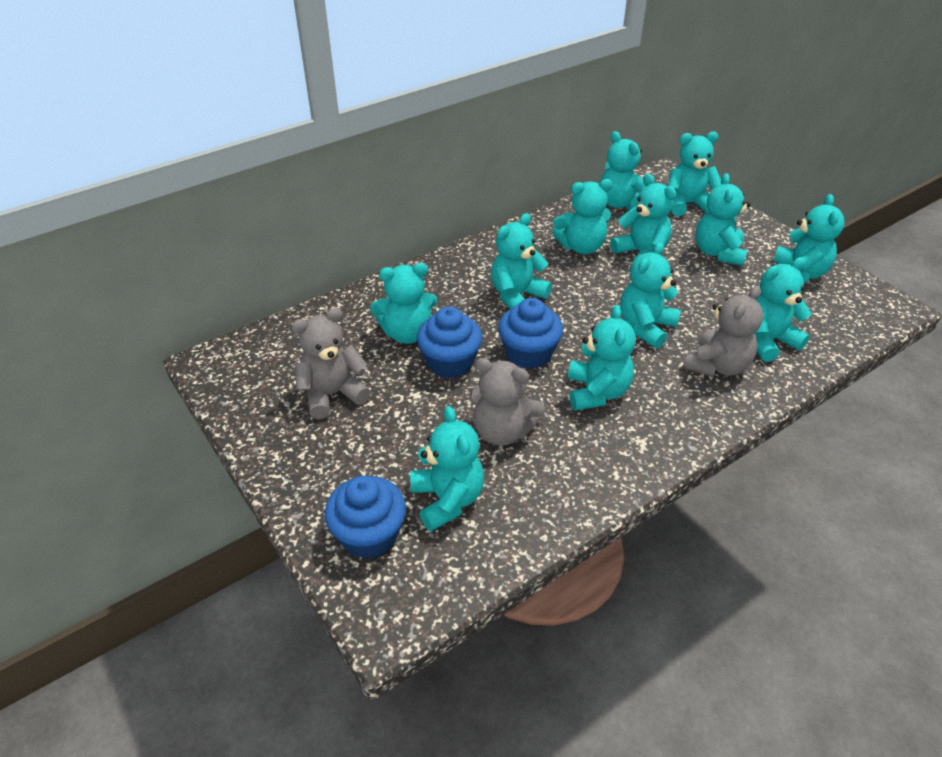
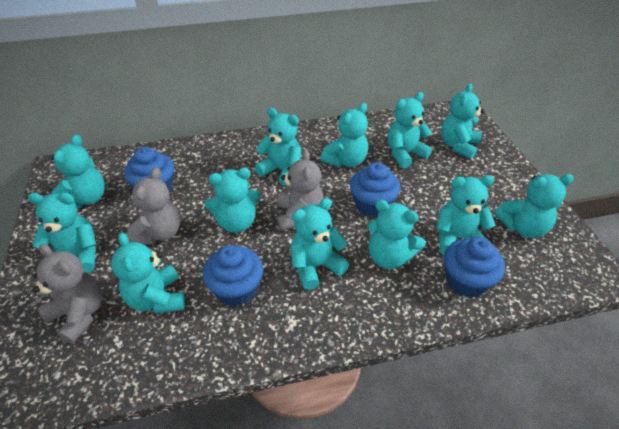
blue cupcake: 3 -> 4

